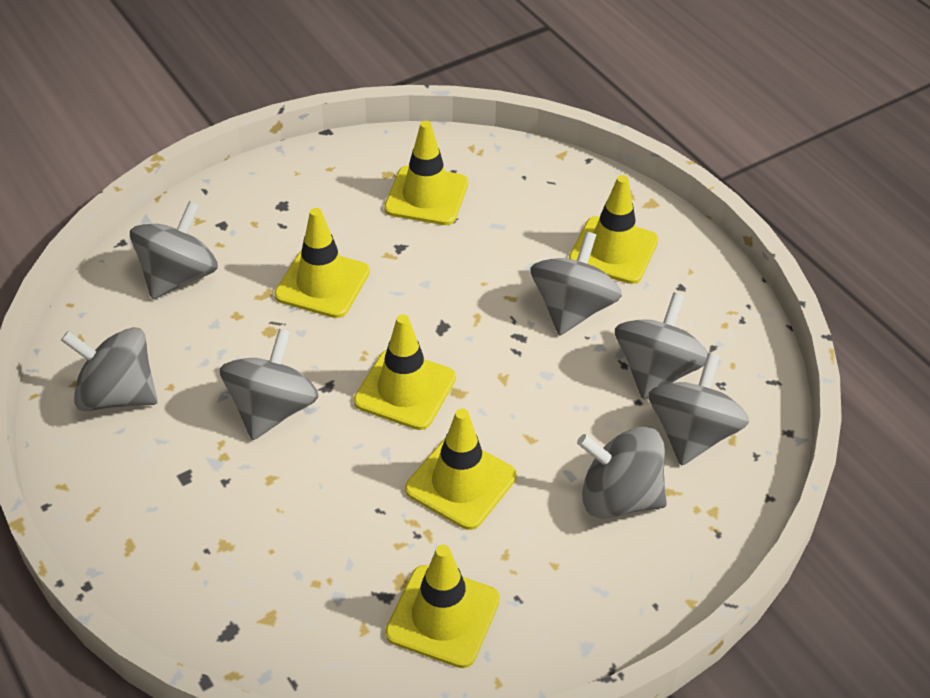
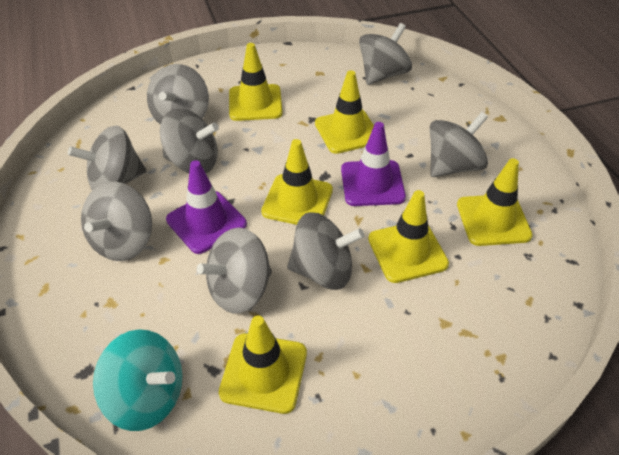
grey spinning top: 7 -> 8
purple traffic cone: 0 -> 2
turquoise spinning top: 0 -> 1

